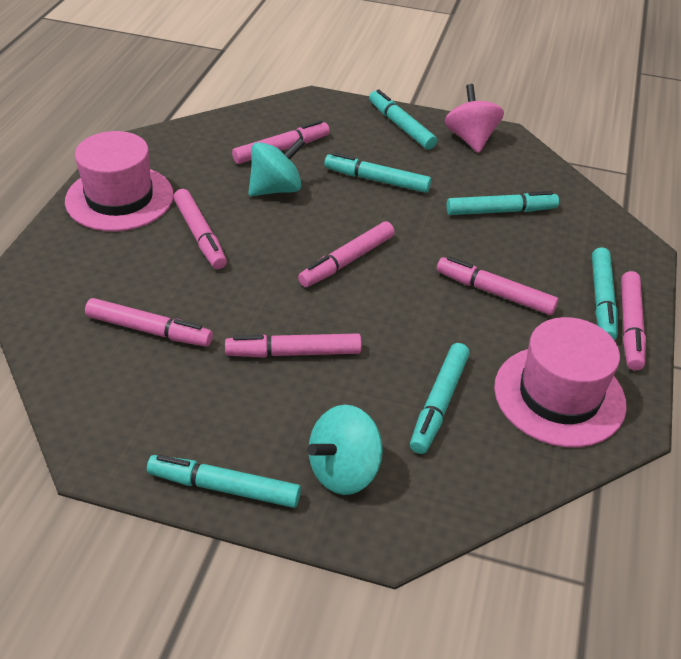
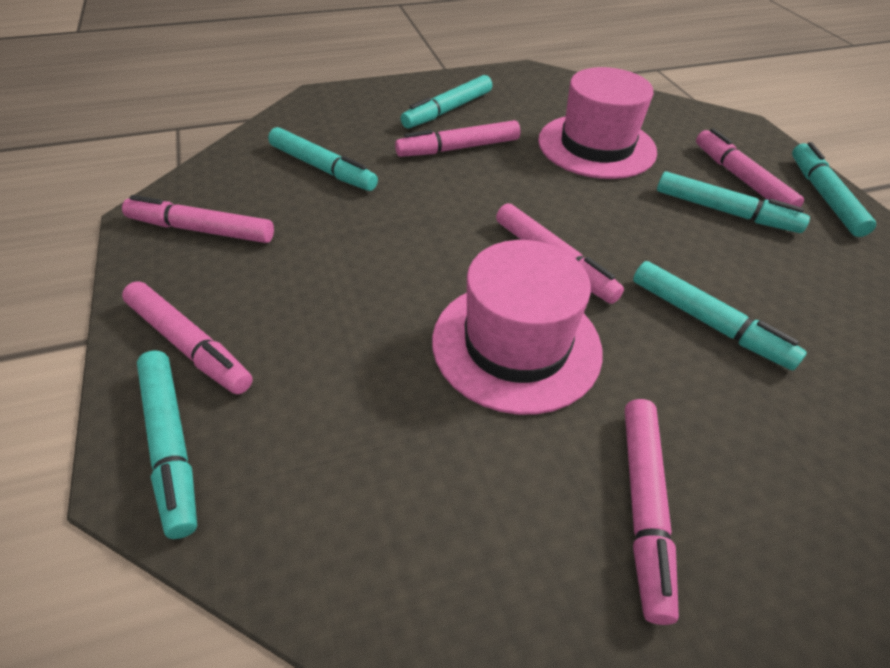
pink marker: 7 -> 6
pink spinning top: 1 -> 0
turquoise spinning top: 2 -> 0

